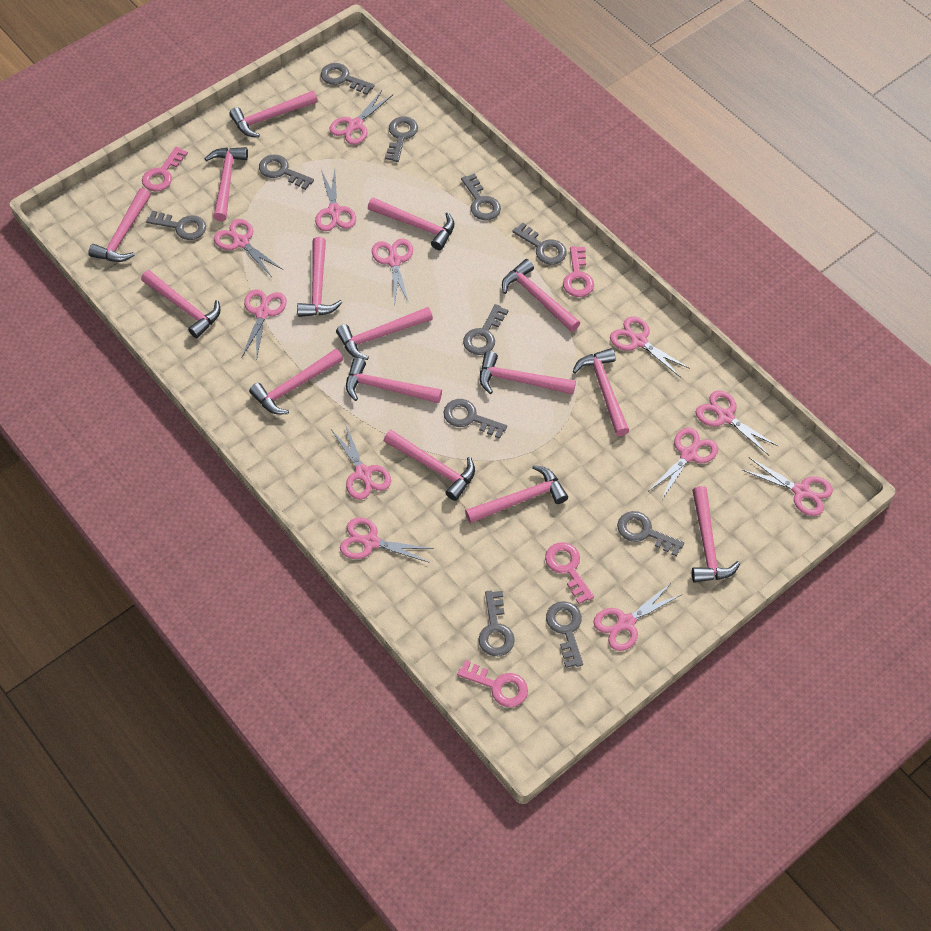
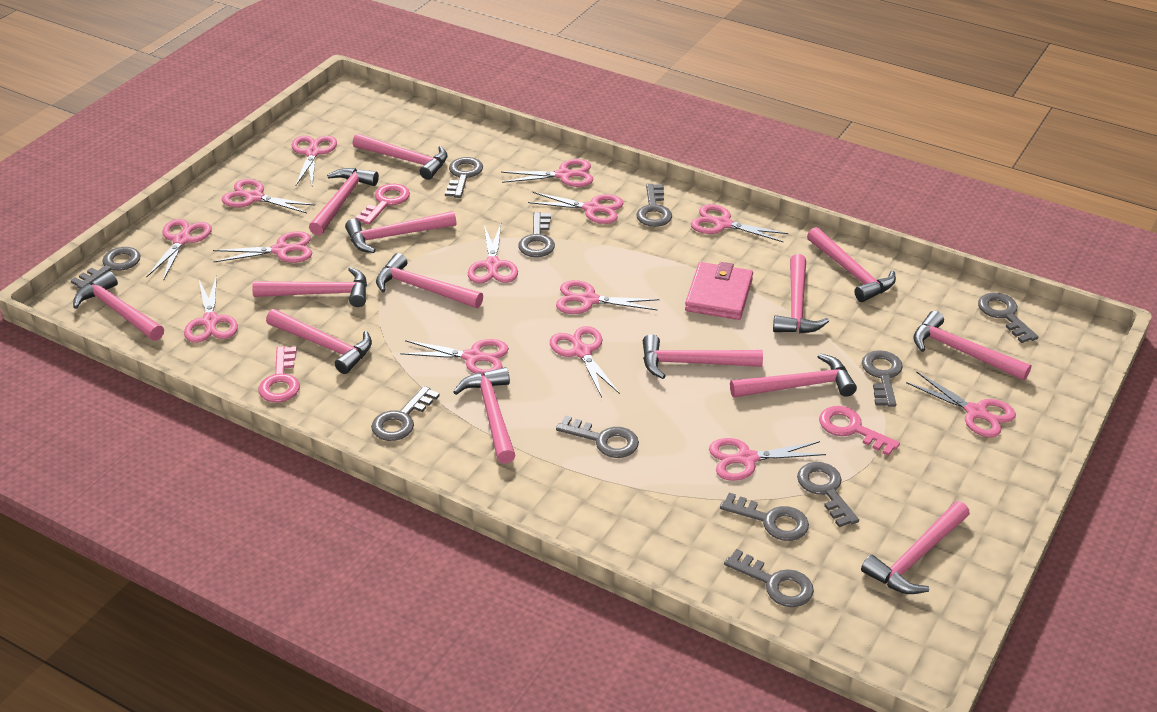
pink hammer: 15 -> 14
pink key: 4 -> 3
pink scissors: 12 -> 14
pink wallet: 0 -> 1

